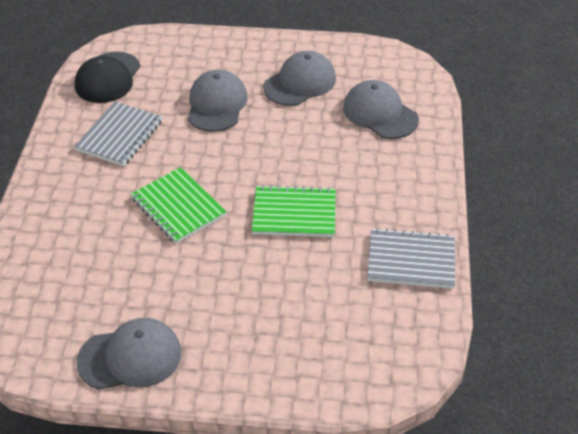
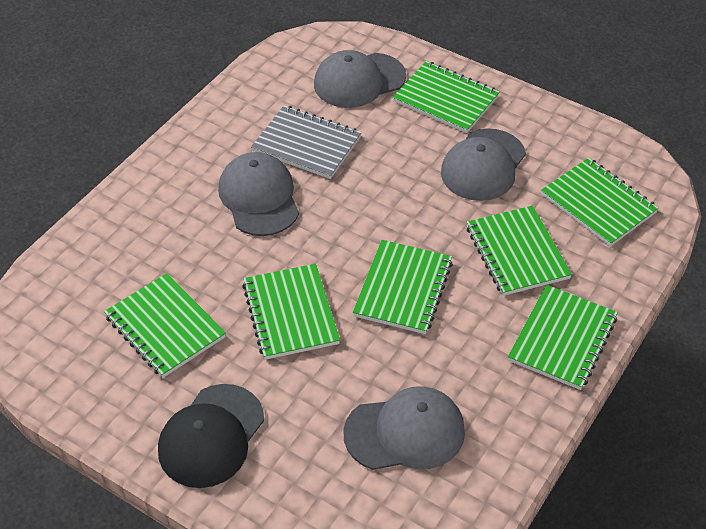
green notebook: 2 -> 7
grey notebook: 2 -> 1

